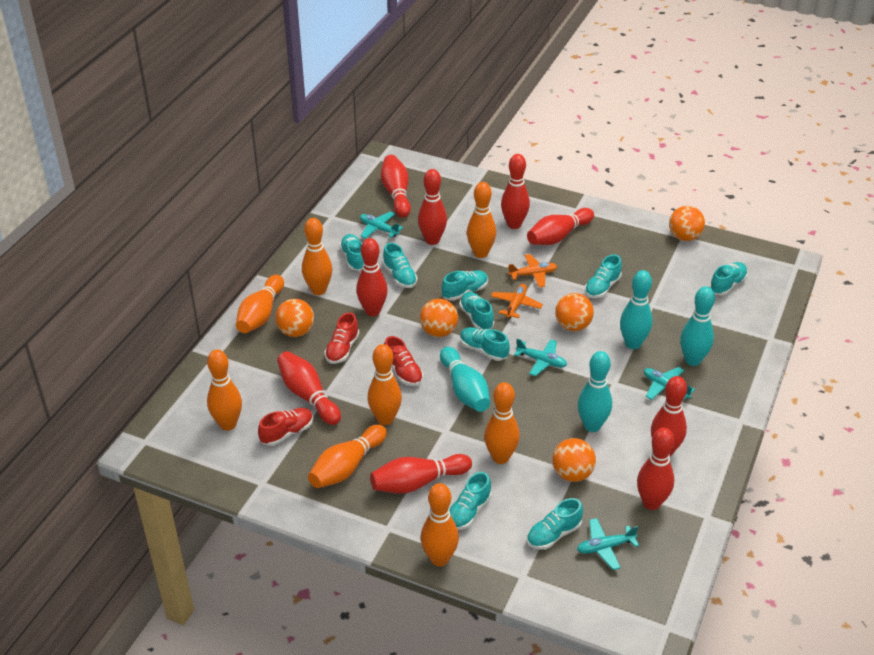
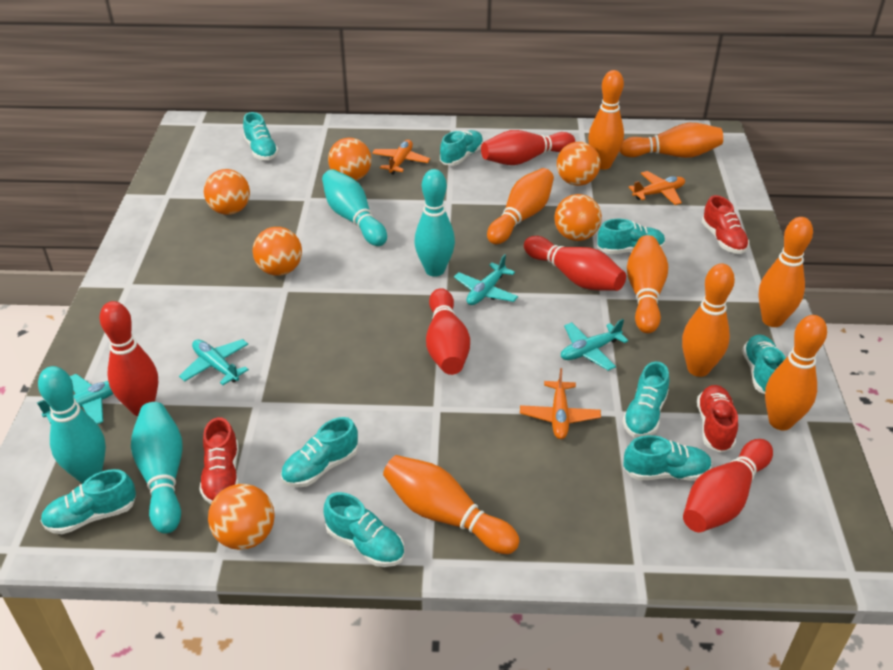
orange ball: 5 -> 6
orange plane: 2 -> 3
red bowling pin: 9 -> 5

